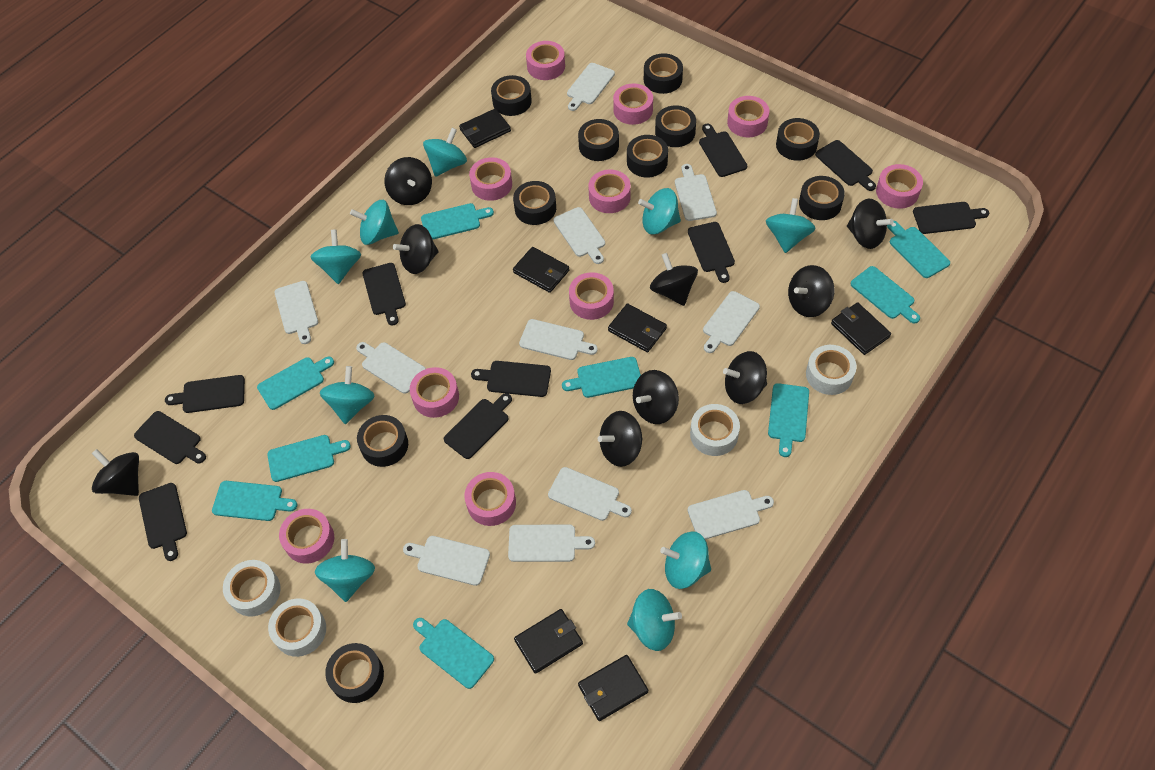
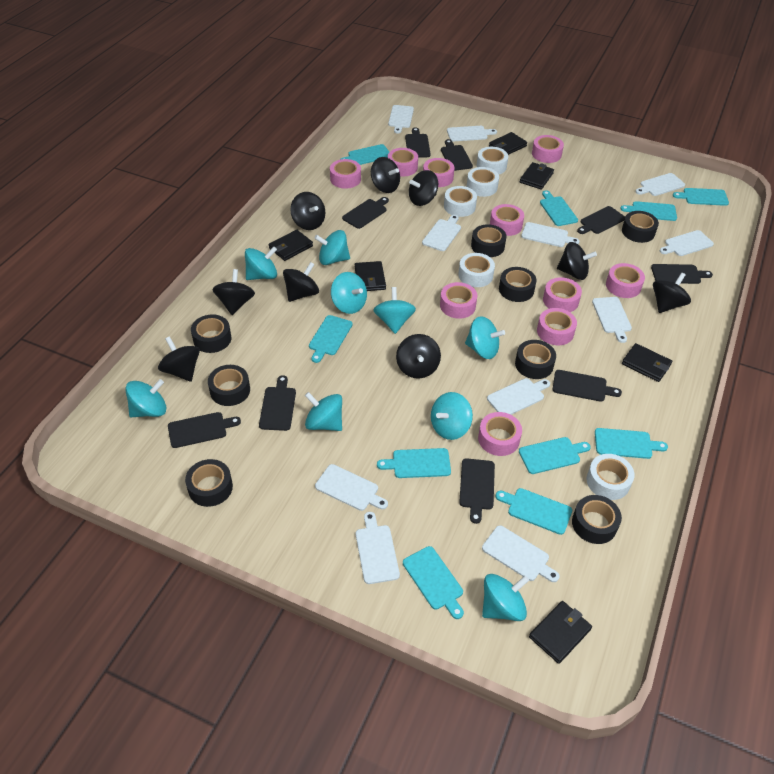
black cutting board: 10 -> 9
black tape: 10 -> 8
turquoise cutting board: 9 -> 10
white tape: 4 -> 5

